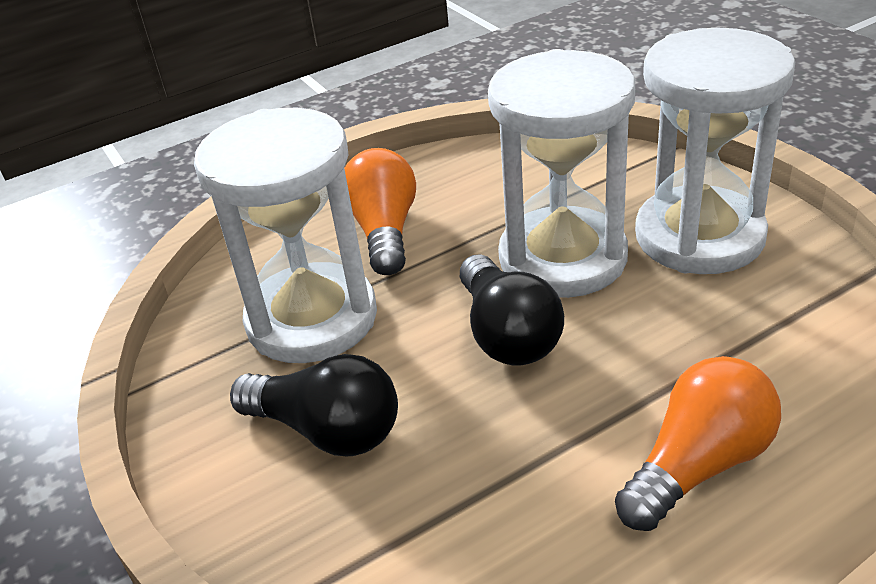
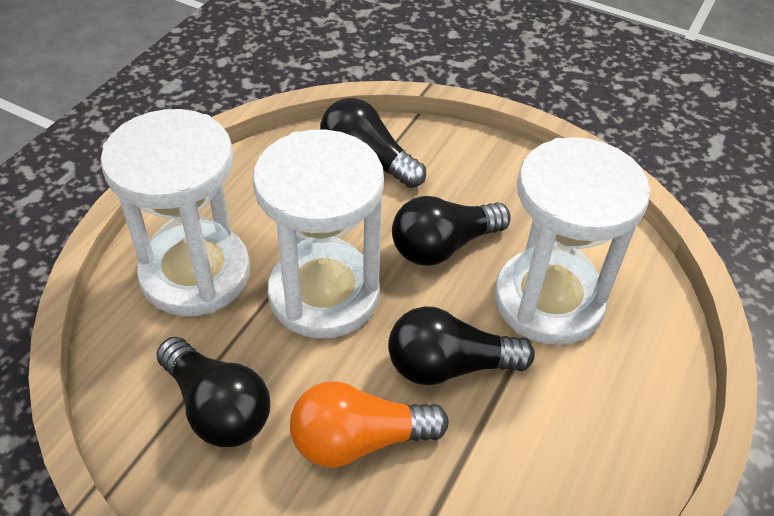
black light bulb: 2 -> 4
orange light bulb: 2 -> 1

